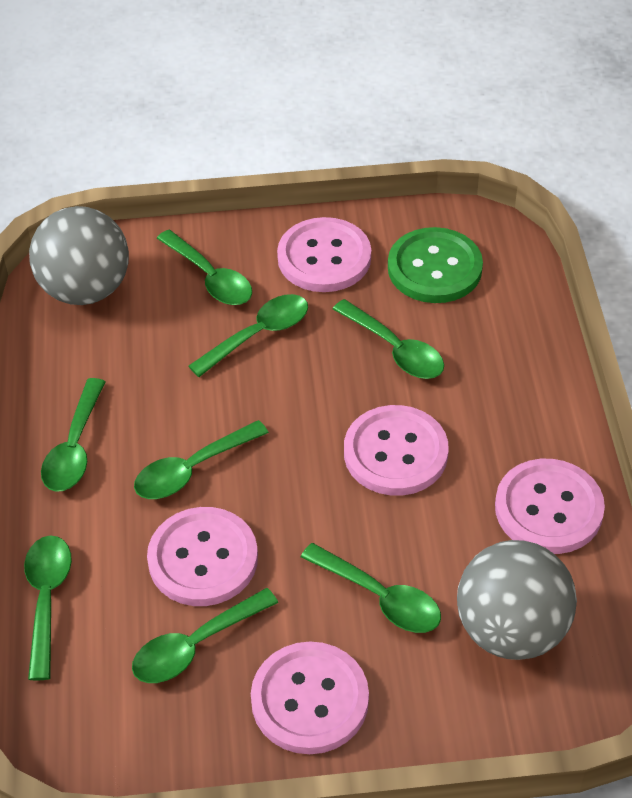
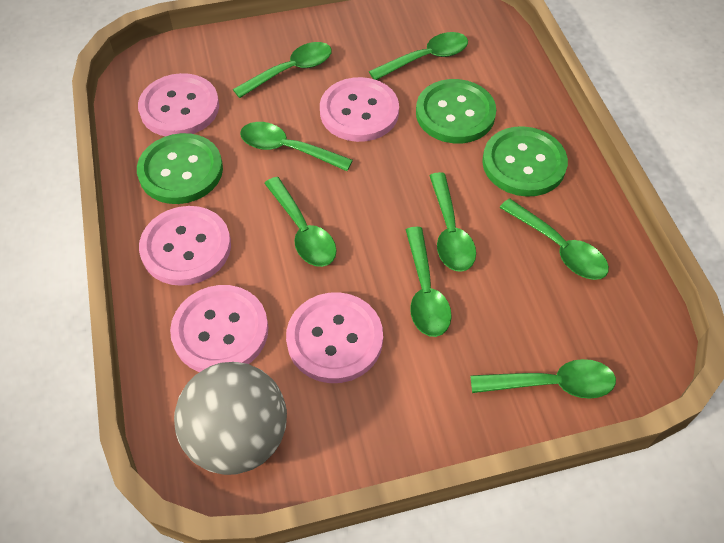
green button: 1 -> 3
grey ball: 2 -> 1

